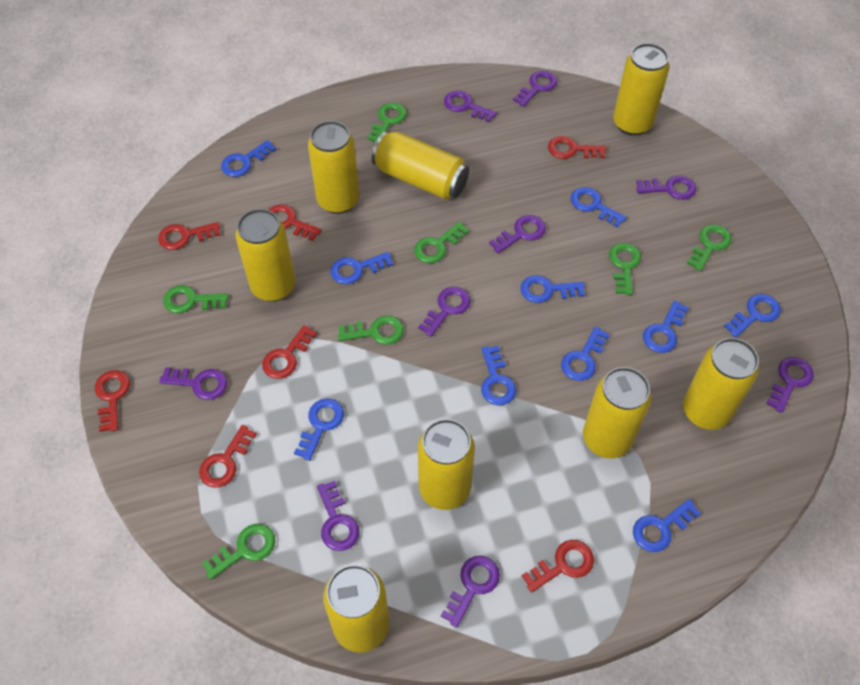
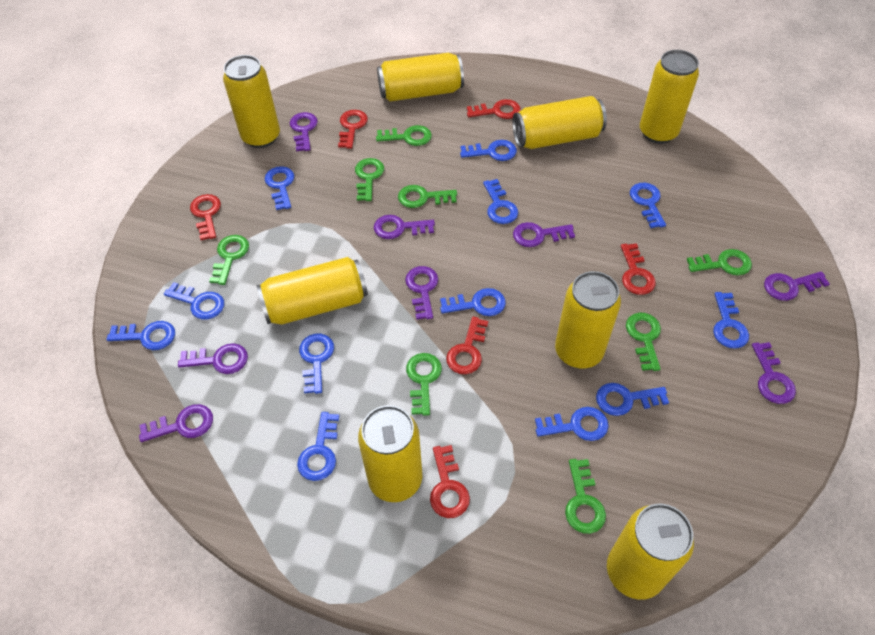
blue key: 10 -> 12
green key: 7 -> 8
purple key: 9 -> 8
red key: 7 -> 6

